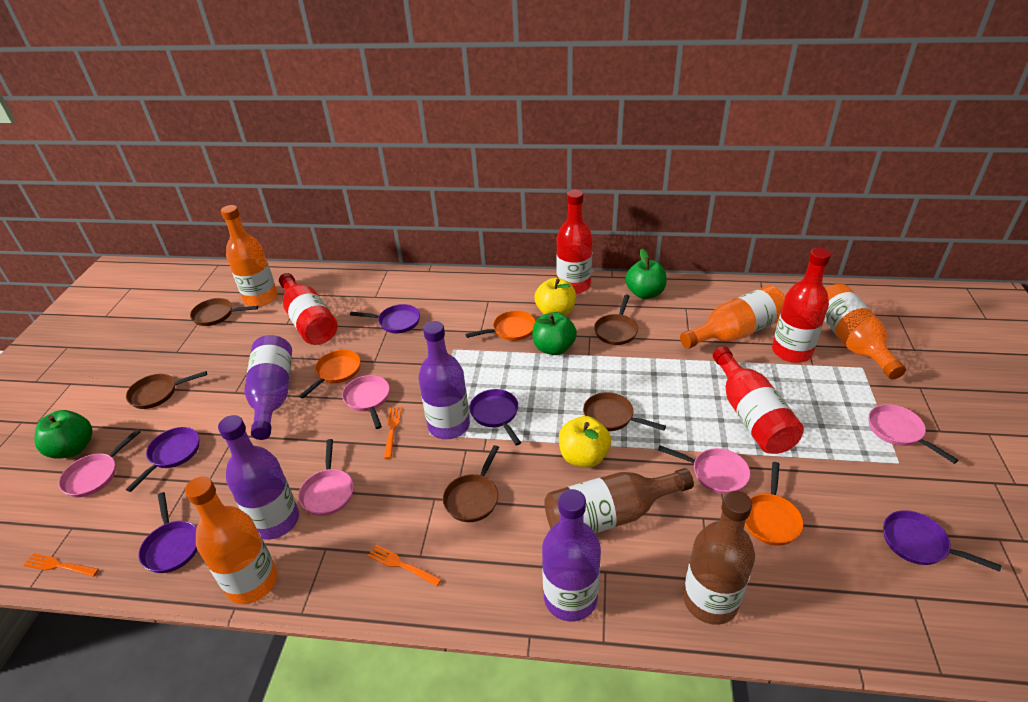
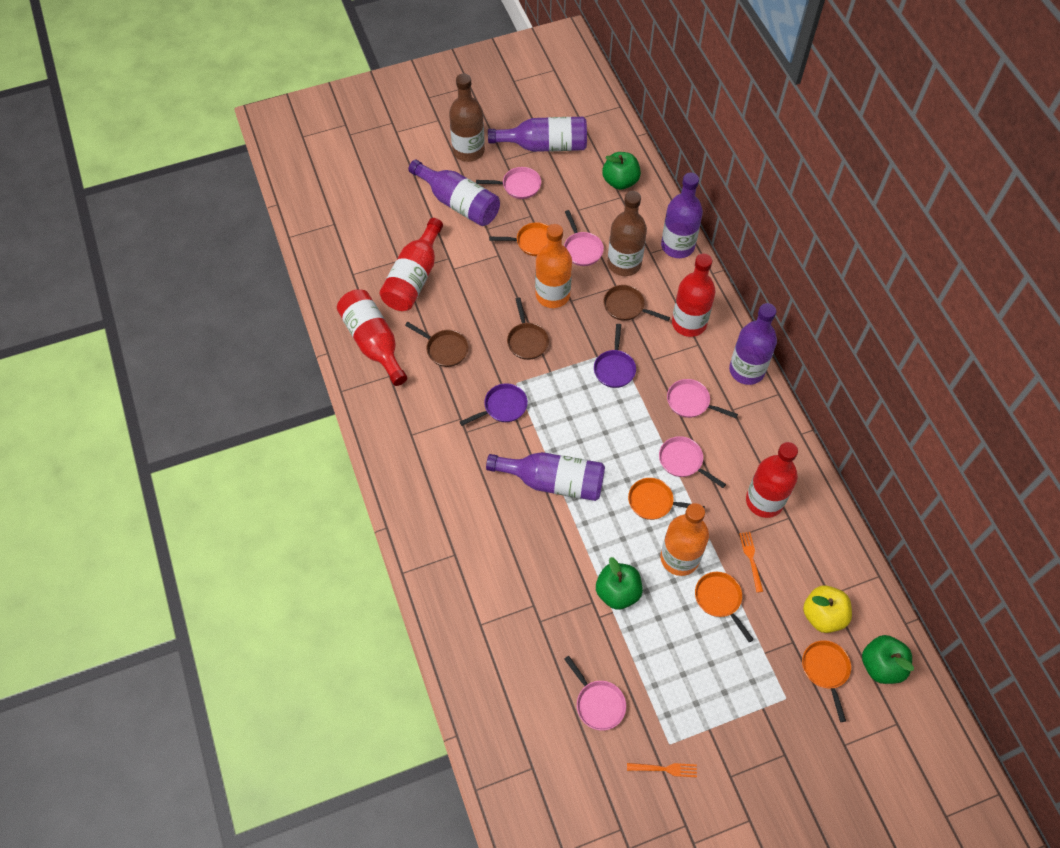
brown pan: 5 -> 3
orange bottle: 4 -> 2
orange fork: 3 -> 2
orange pan: 3 -> 4
purple bottle: 4 -> 5
purple pan: 5 -> 2
yellow apple: 2 -> 1

